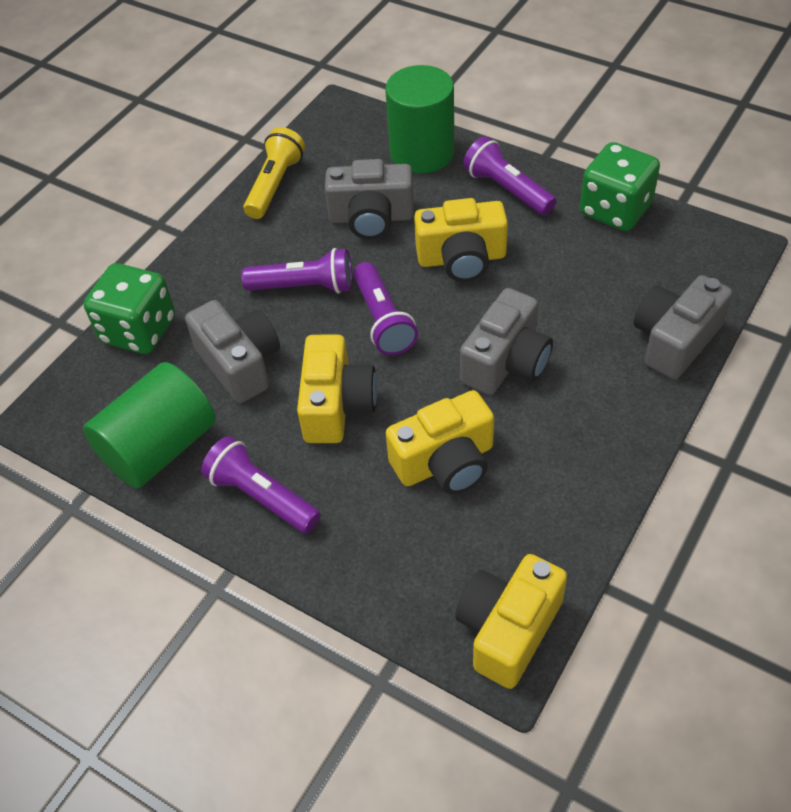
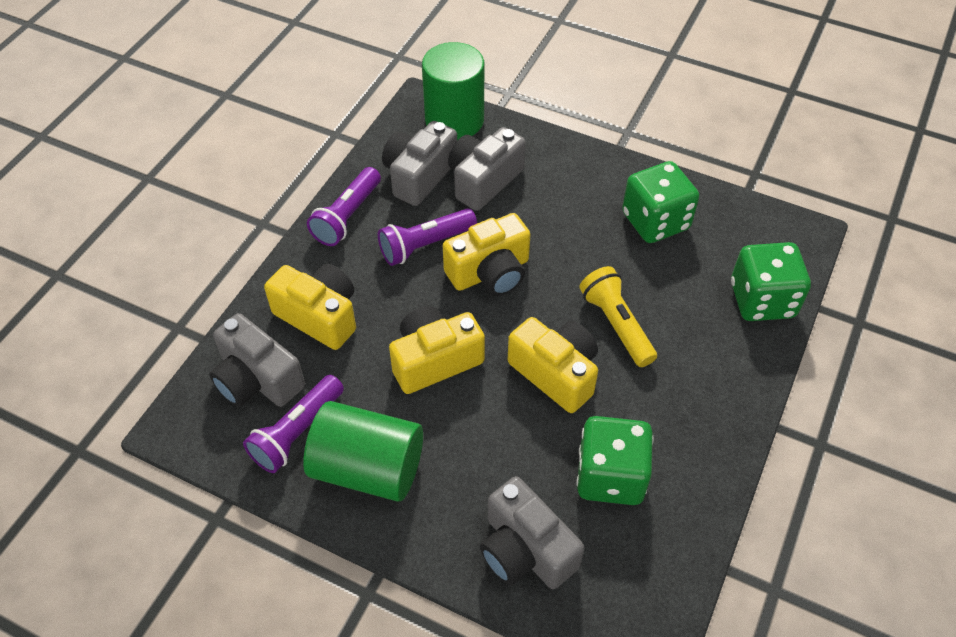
green dice: 2 -> 3
purple flashlight: 4 -> 3

